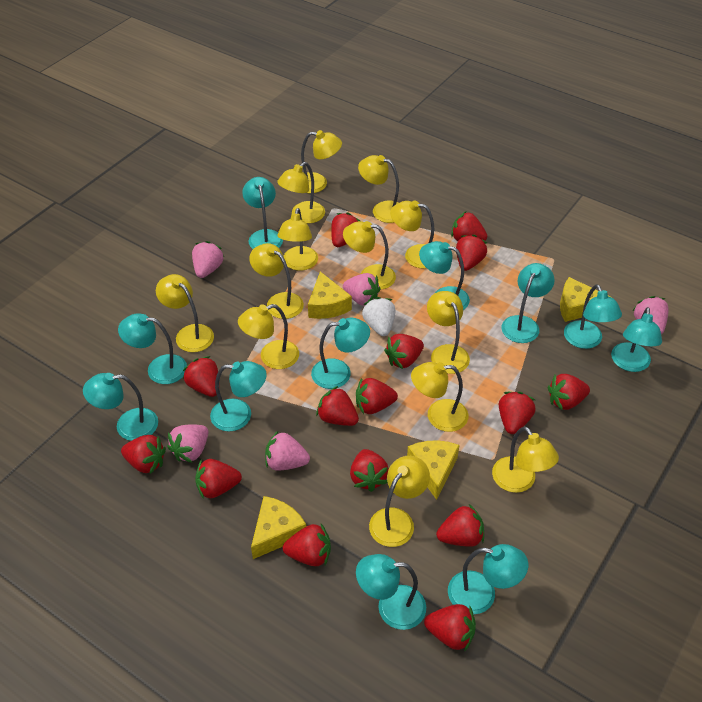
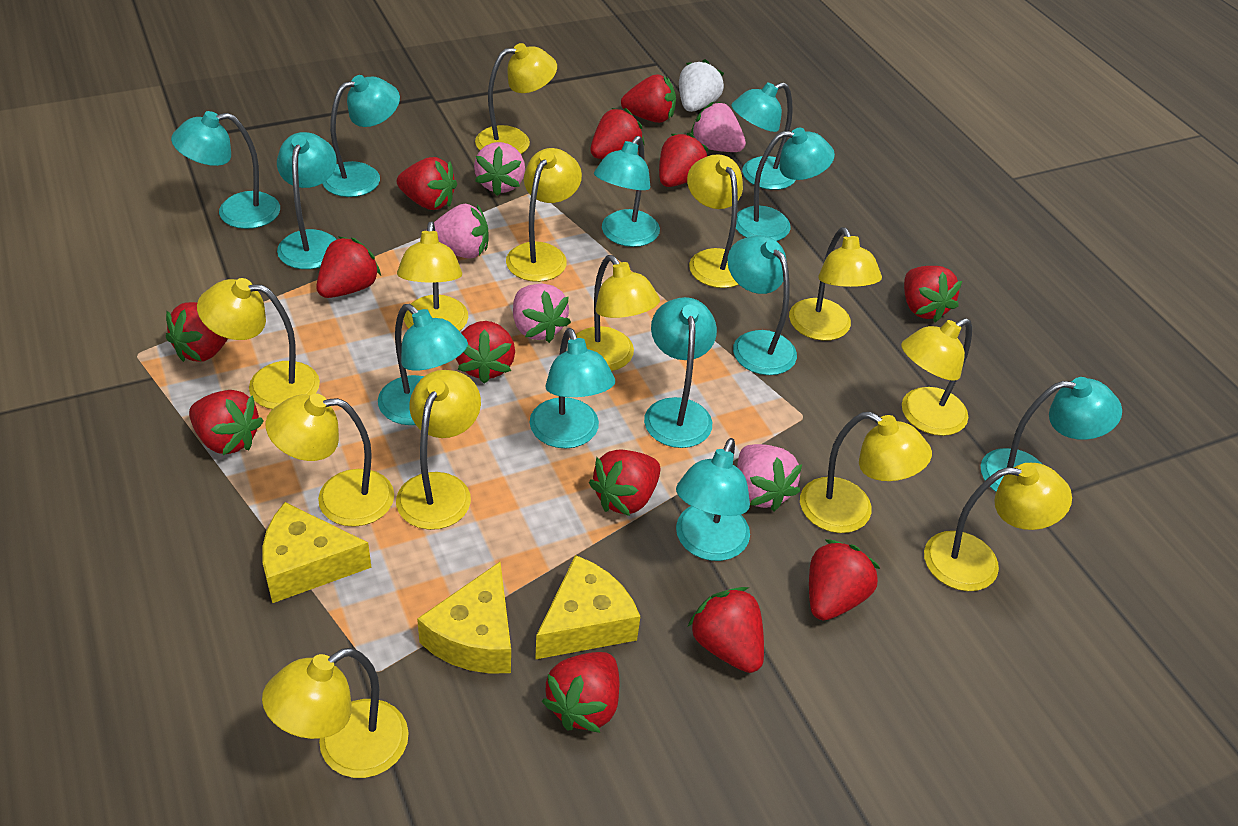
red strawberry: 15 -> 13
turquoise lamp: 11 -> 12
yellow cheese: 4 -> 3

